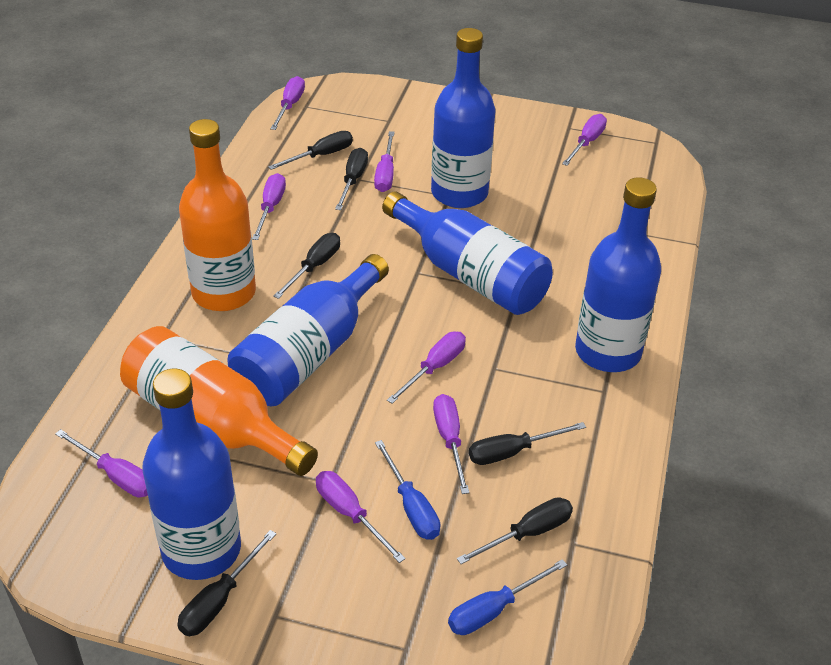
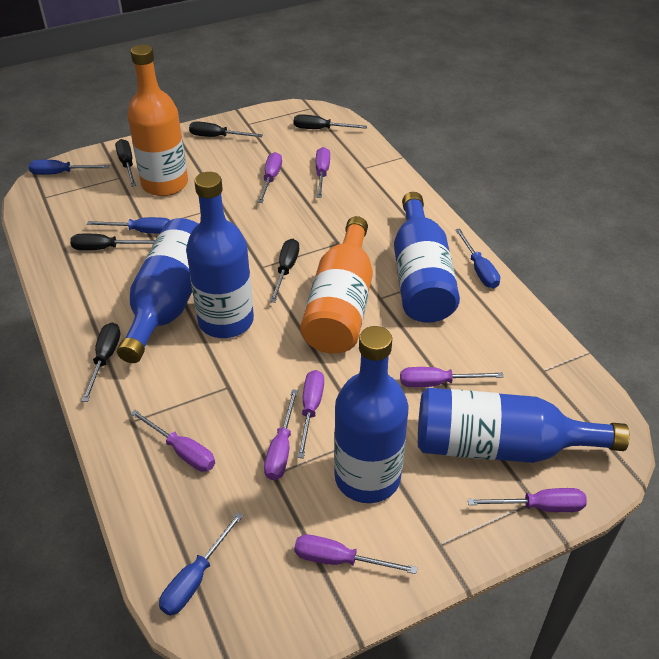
blue screwdriver: 2 -> 4

